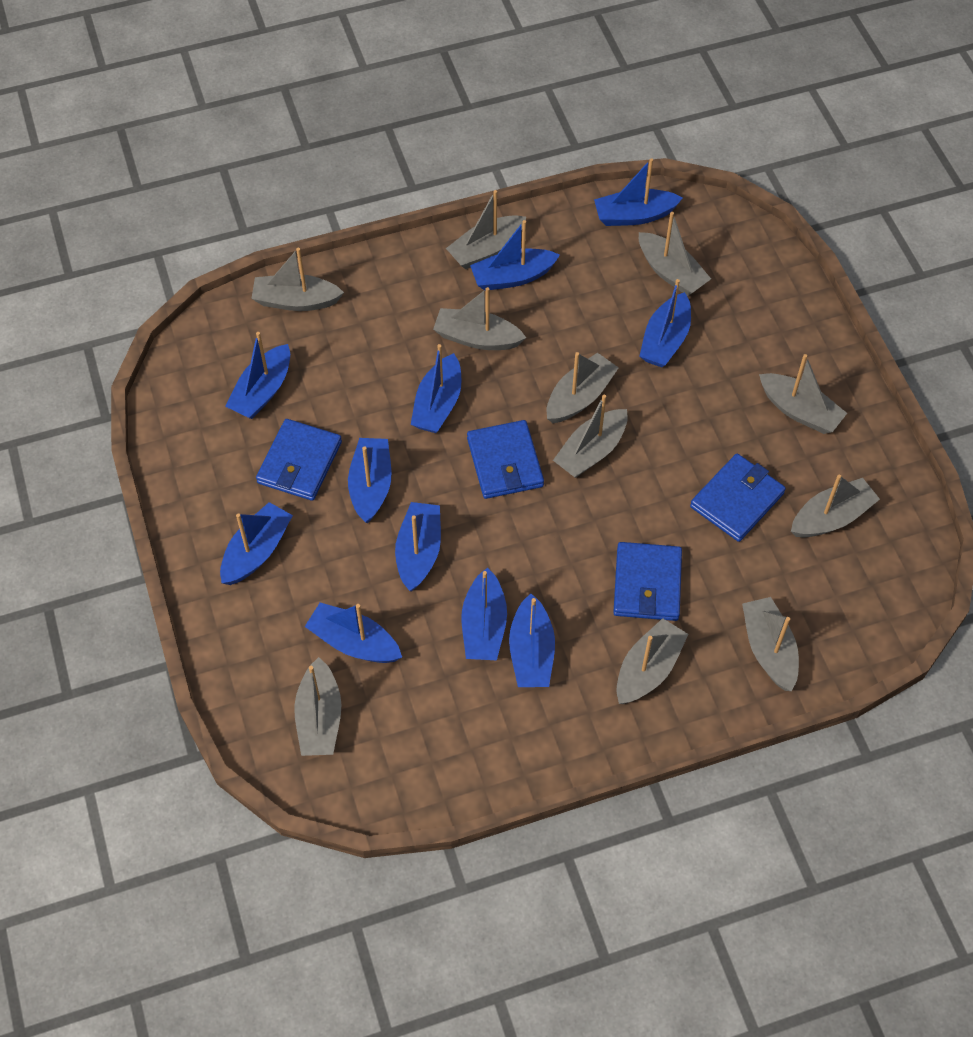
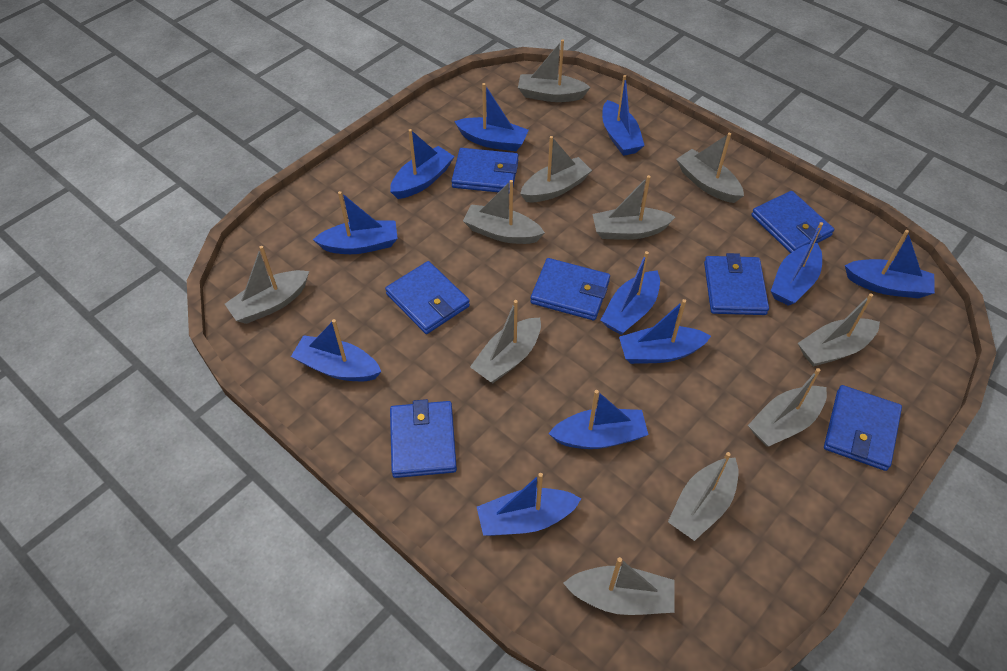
blue wallet: 4 -> 7

